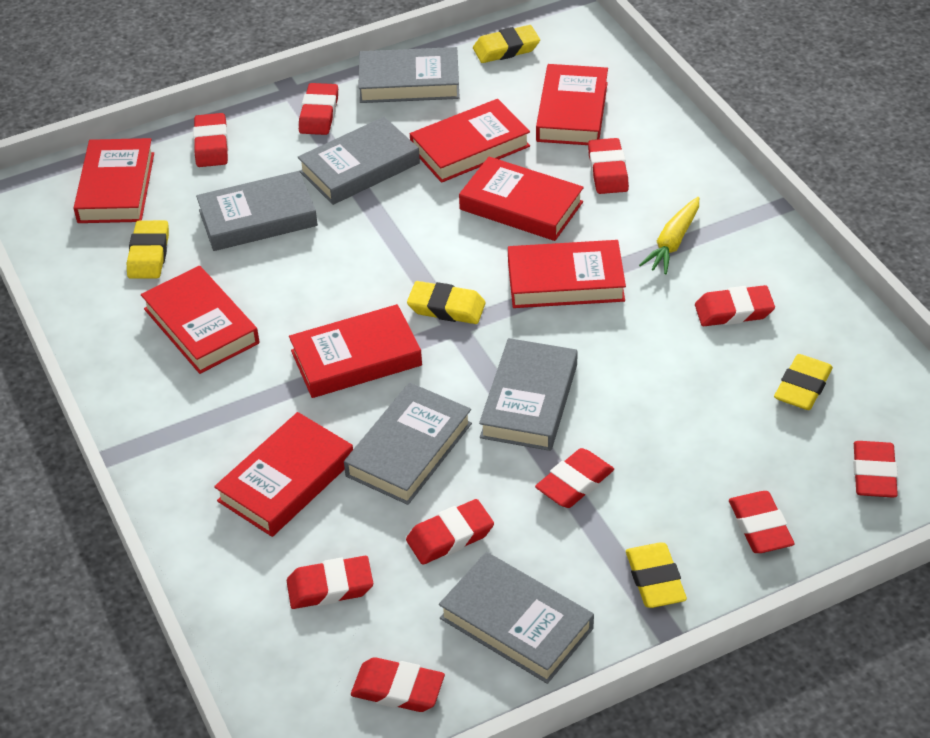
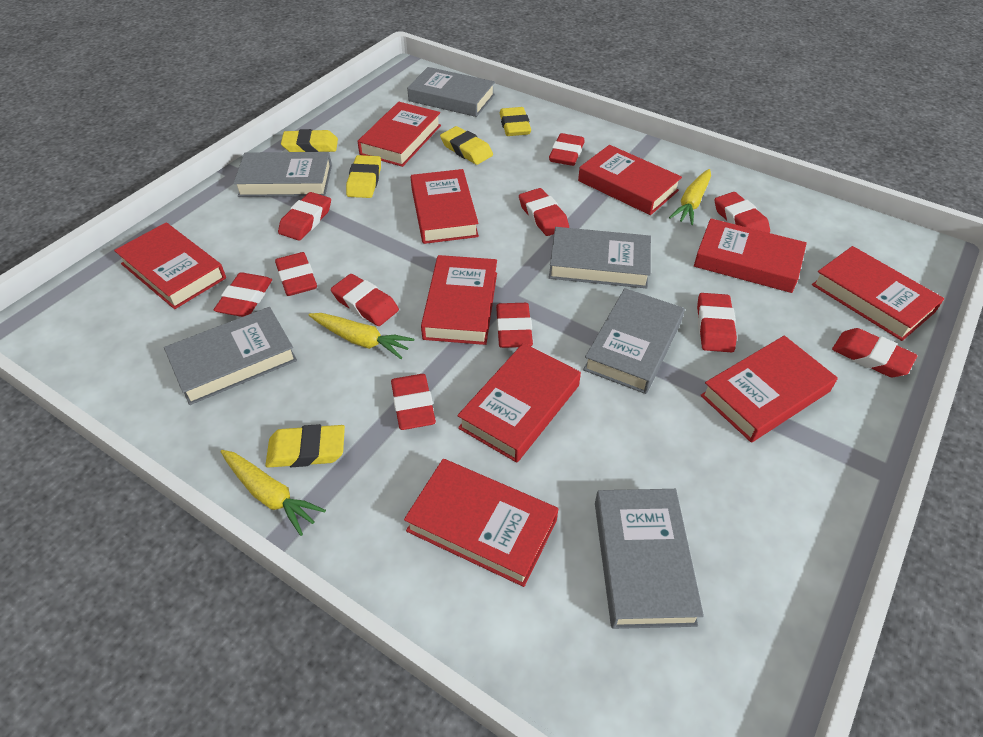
red book: 8 -> 10
red eraser: 10 -> 11
yellow carrot: 1 -> 3

